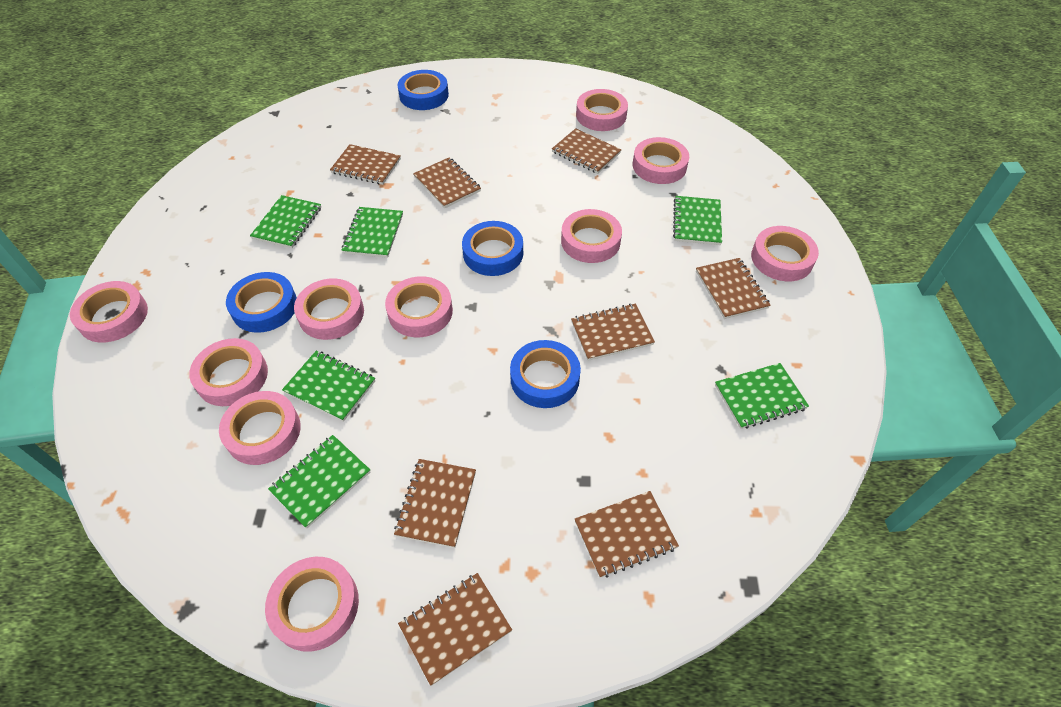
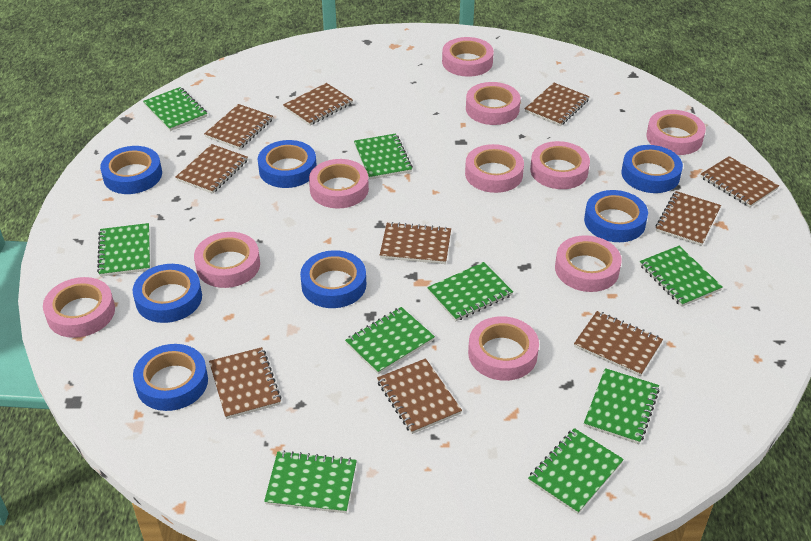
blue tape: 4 -> 7
brown notebook: 8 -> 10
green notebook: 6 -> 9

